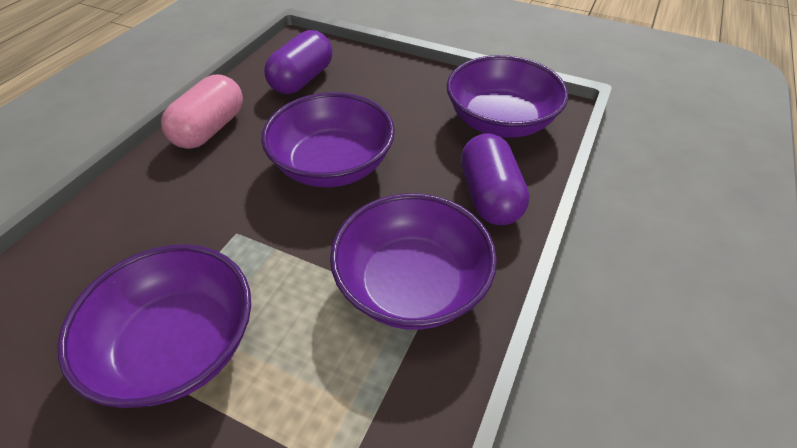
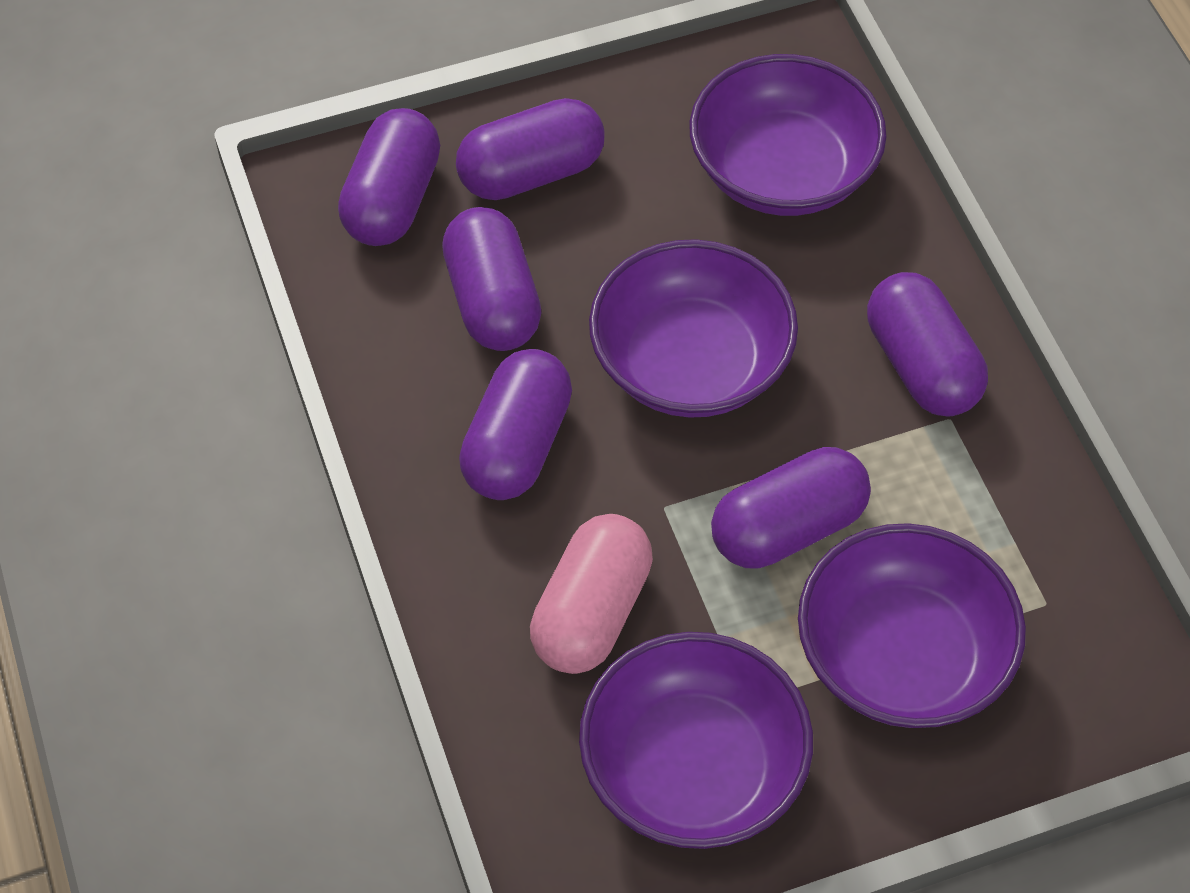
purple capsule: 2 -> 6

